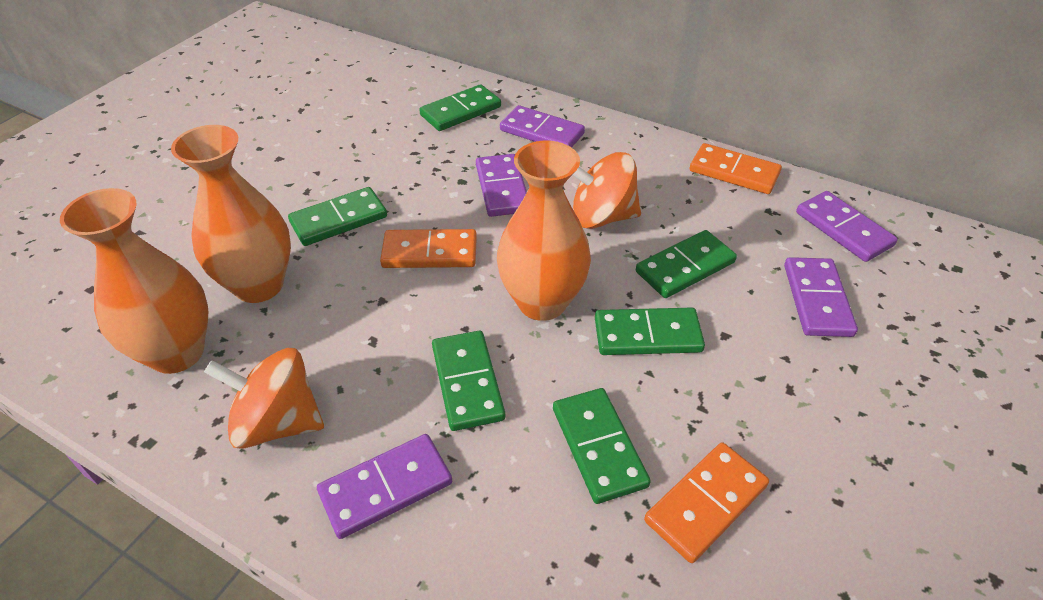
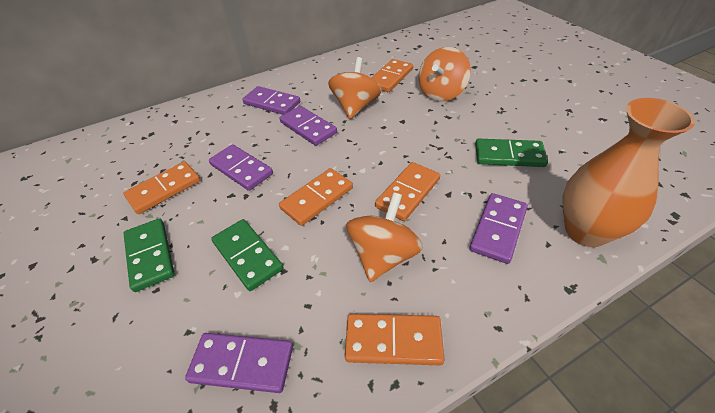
green domino: 6 -> 3
orange domino: 3 -> 5
orange spinning top: 2 -> 3
orange vase: 3 -> 1

